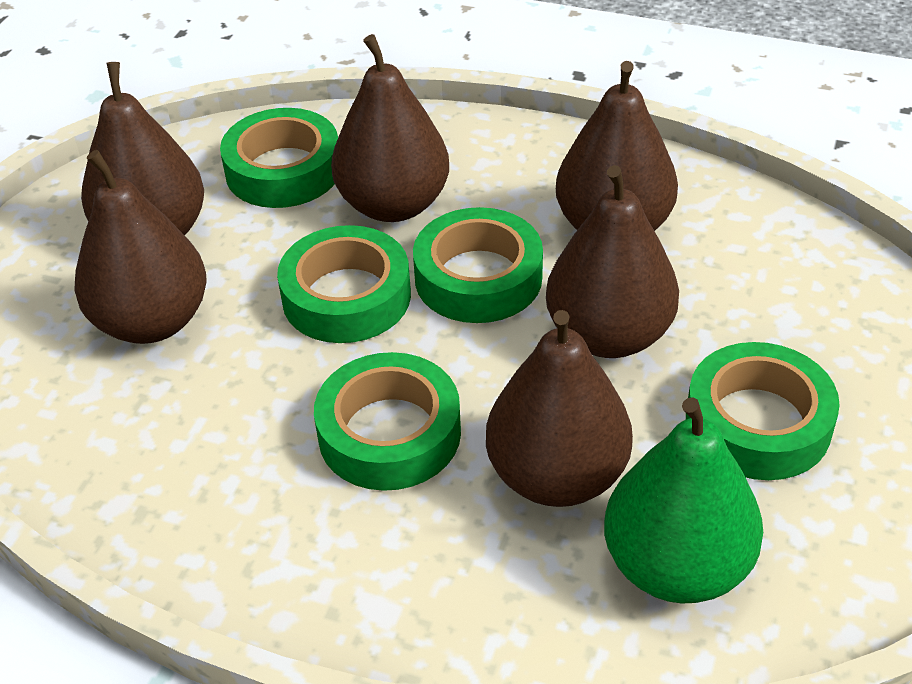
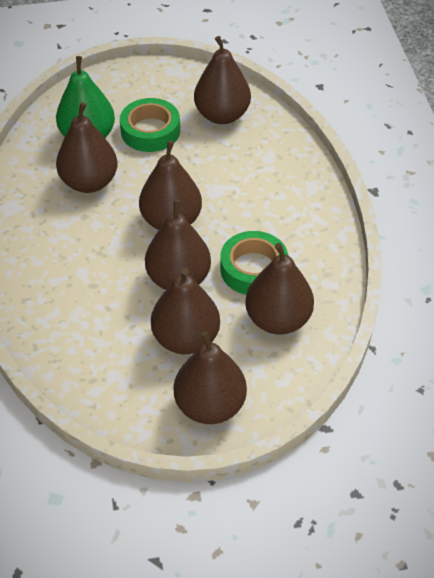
brown pear: 6 -> 7
green tape: 5 -> 2

